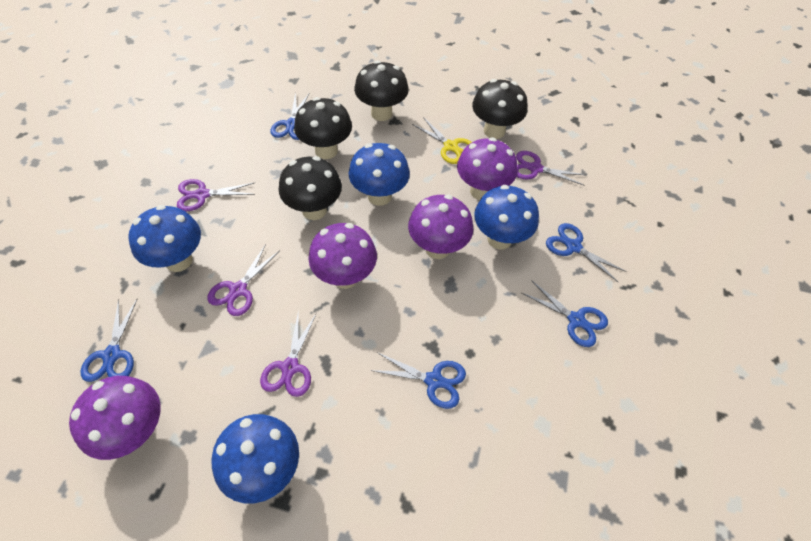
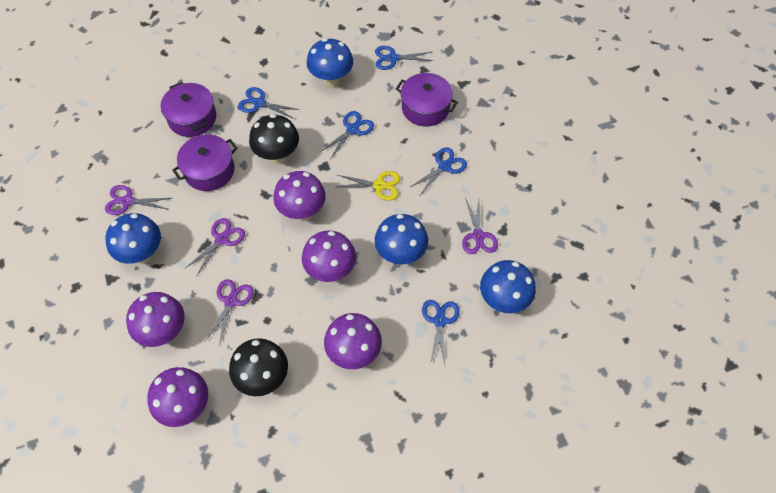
black mushroom: 4 -> 2
purple mushroom: 4 -> 5
purple pot: 0 -> 3

